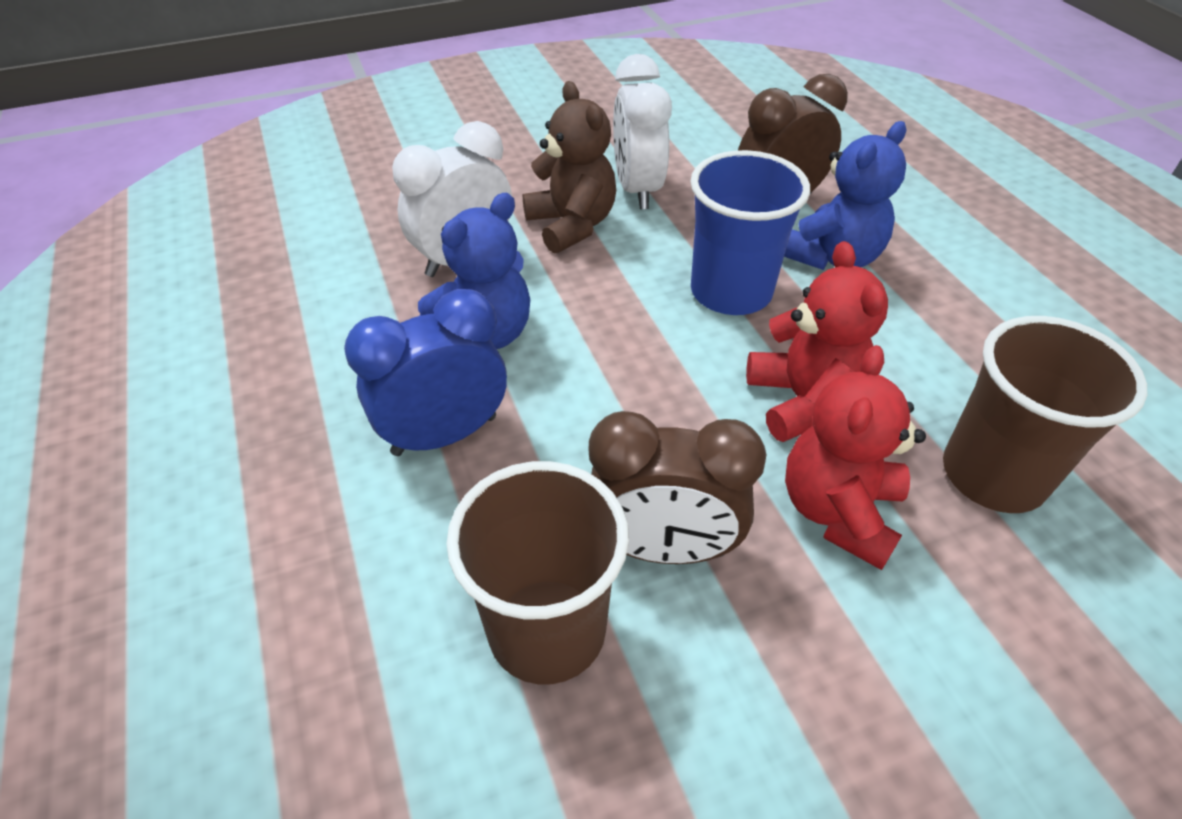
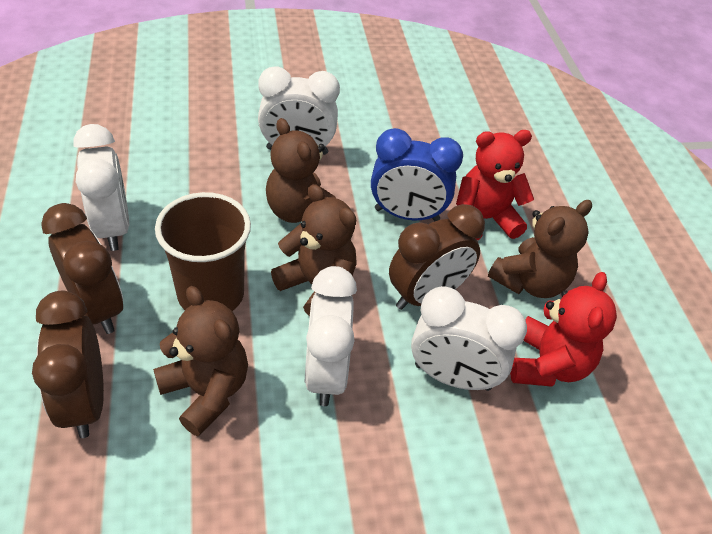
blue cup: 1 -> 0
blue teddy bear: 2 -> 0
brown clock: 2 -> 3
brown cup: 2 -> 1
brown teddy bear: 1 -> 4
white clock: 2 -> 4

